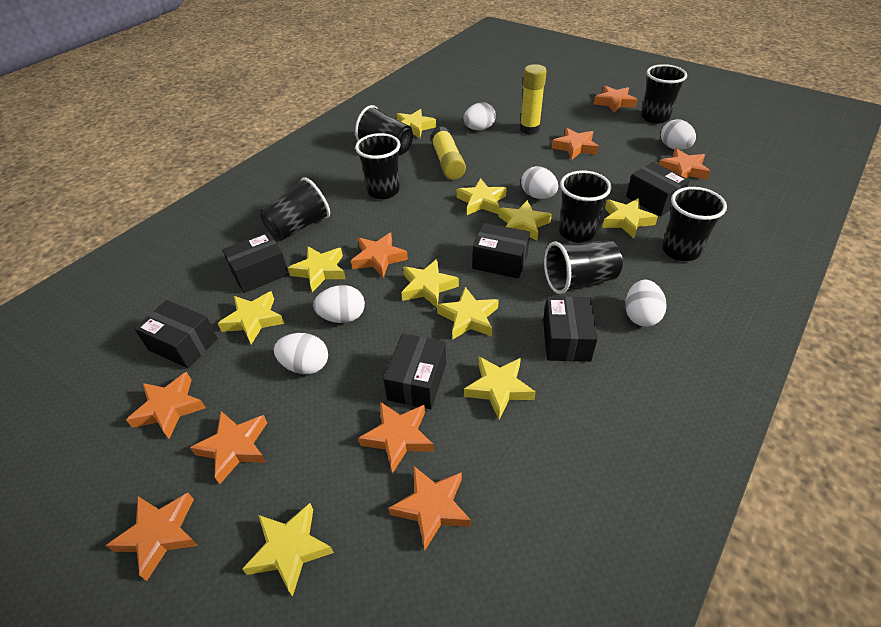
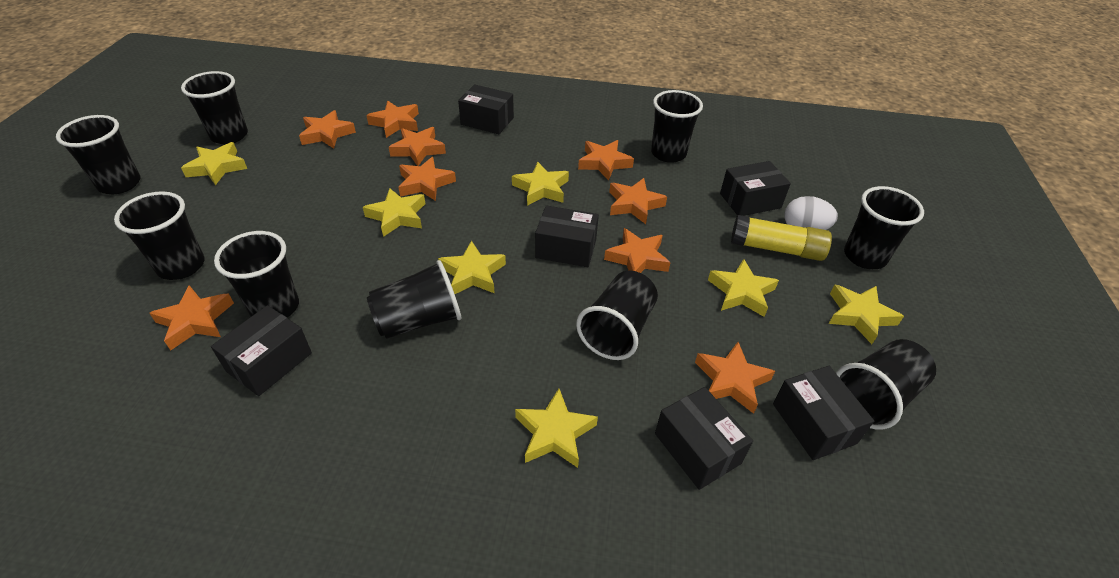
black cup: 7 -> 9
white egg: 6 -> 1
yellow glue stick: 2 -> 1
yellow star: 10 -> 7

